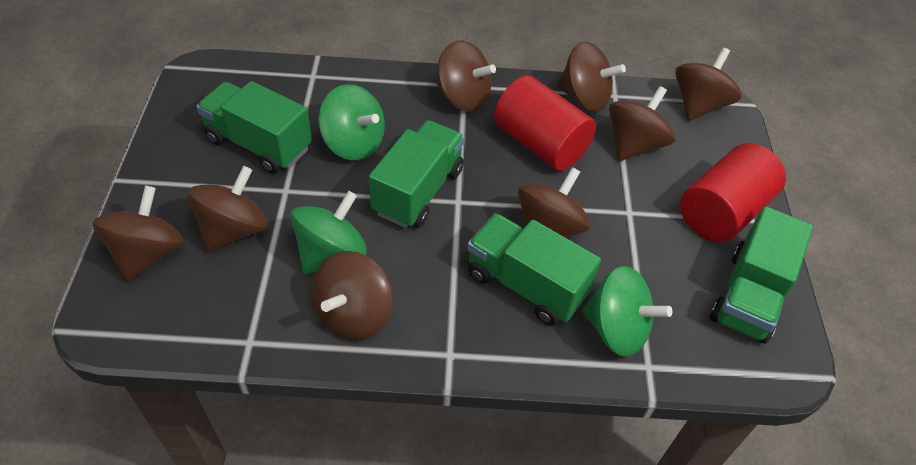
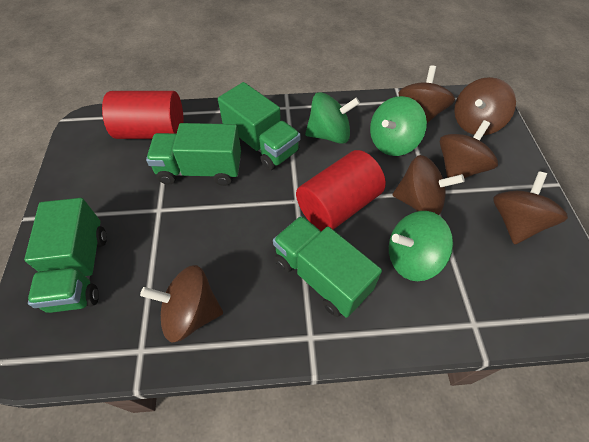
brown spinning top: 8 -> 6

